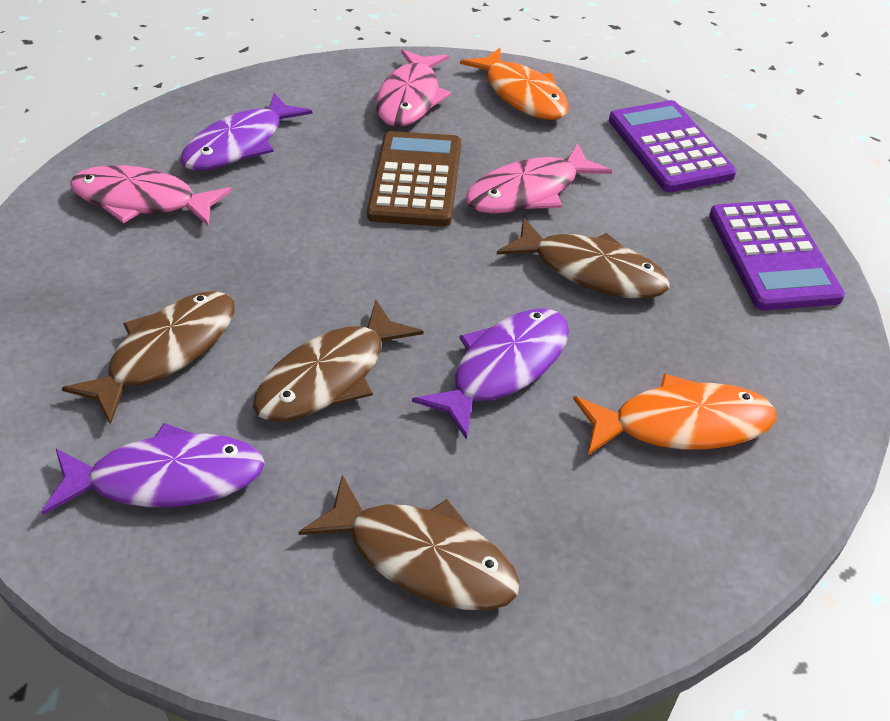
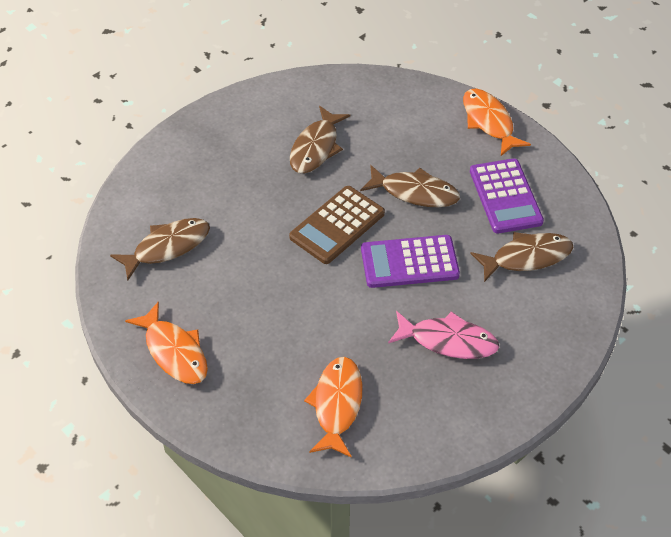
orange fish: 2 -> 3
pink fish: 3 -> 1
purple fish: 3 -> 0

